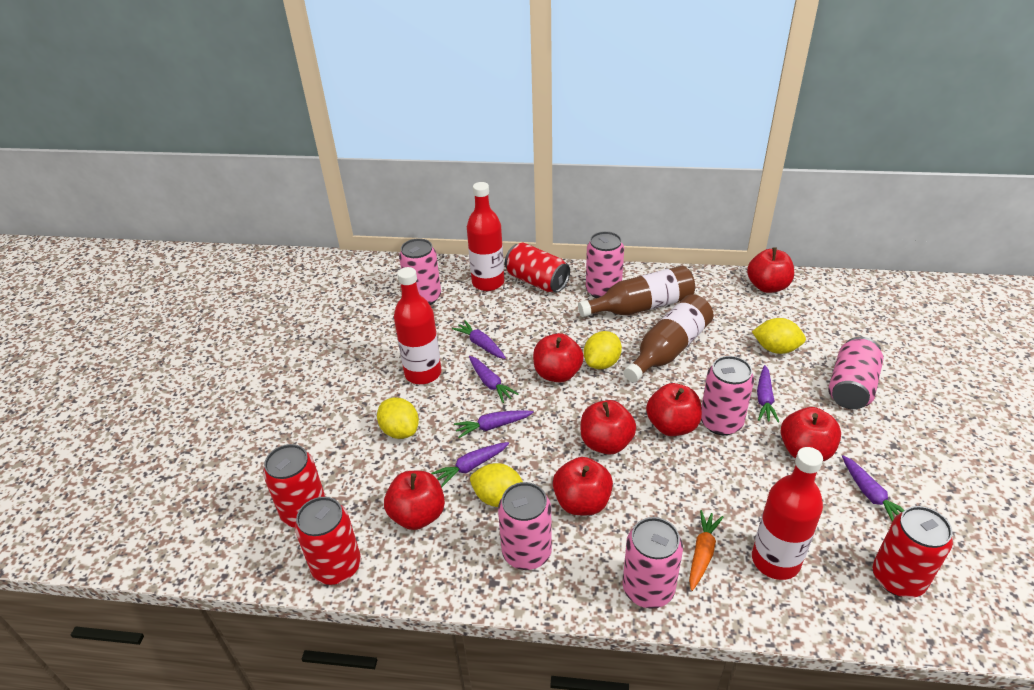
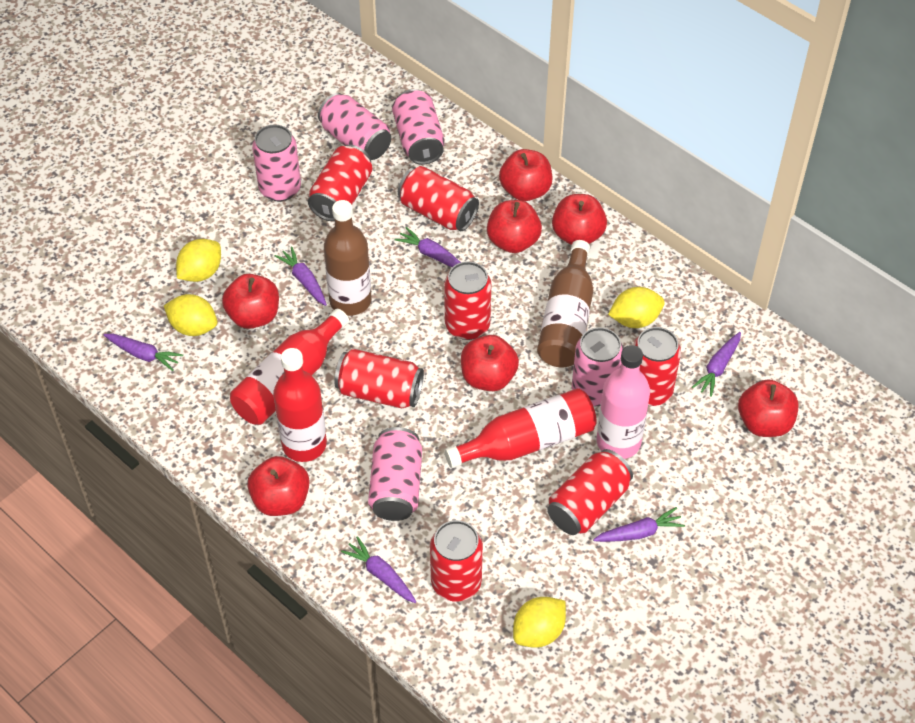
orange carrot: 1 -> 0
pink bottle: 0 -> 1
pink can: 6 -> 5
red can: 4 -> 7

